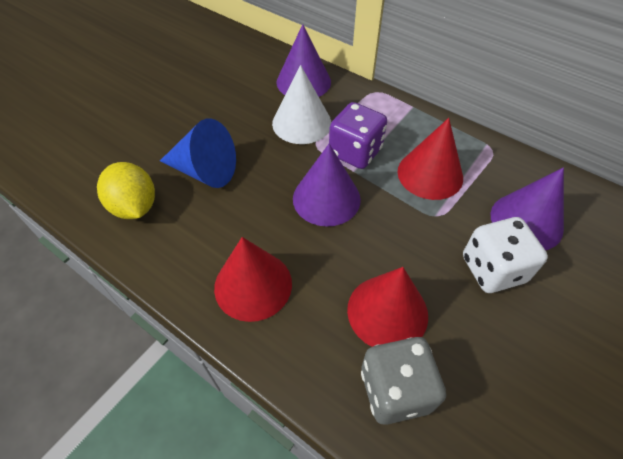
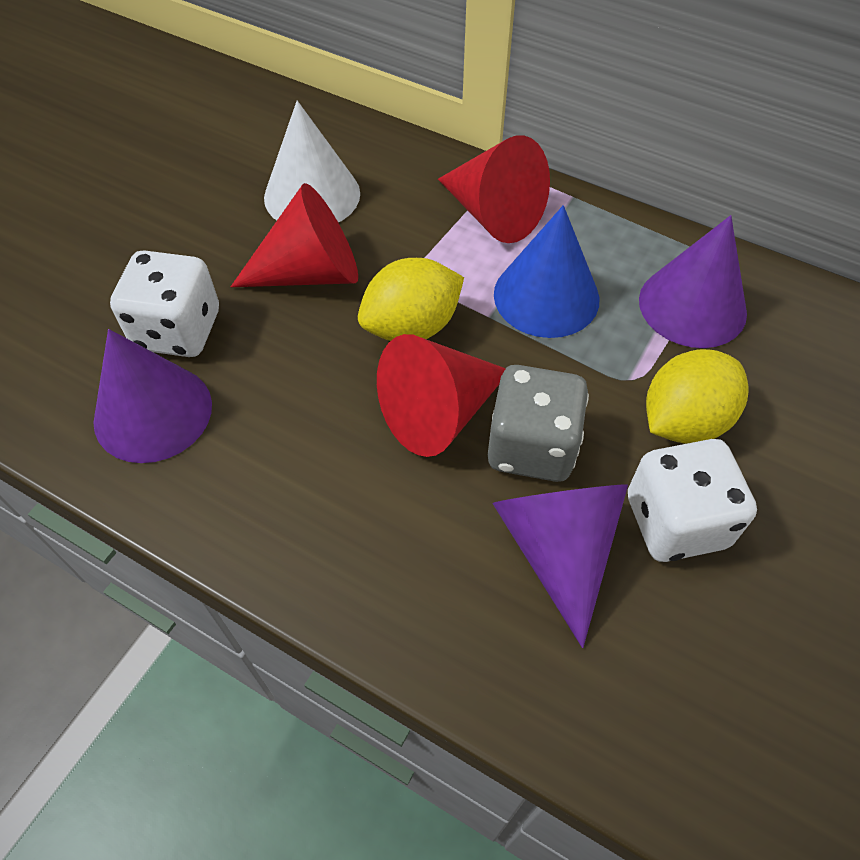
purple dice: 1 -> 0
white dice: 1 -> 2
yellow lemon: 1 -> 2

